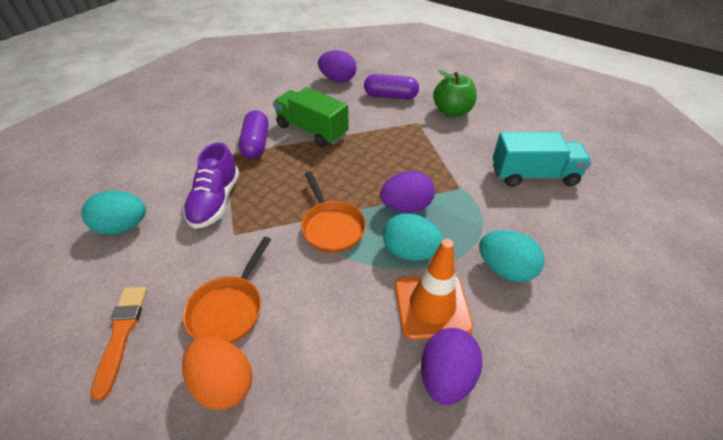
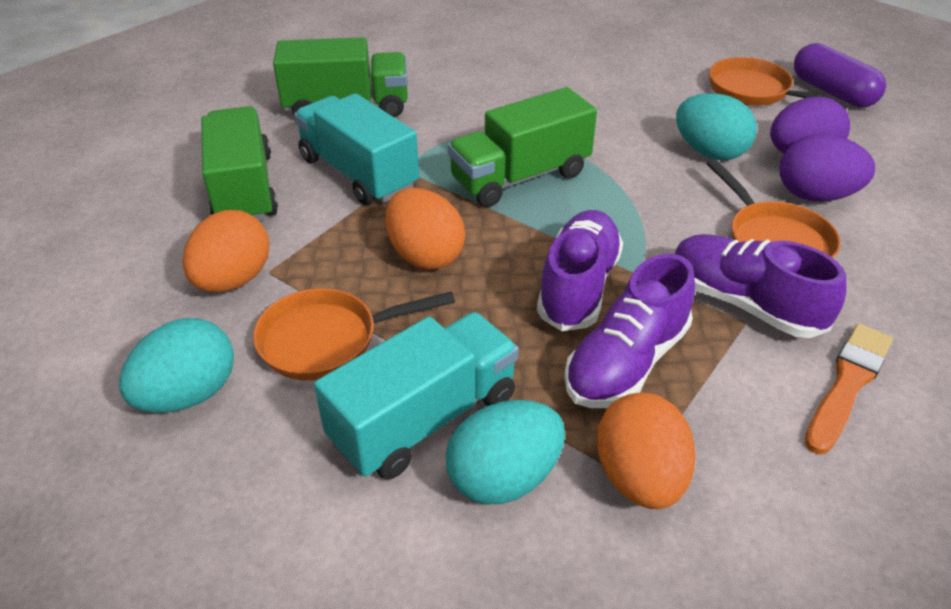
green apple: 1 -> 0
green truck: 1 -> 3
orange egg: 1 -> 3
orange pan: 2 -> 3
orange traffic cone: 1 -> 0
purple capsule: 2 -> 1
purple egg: 3 -> 2
purple shoe: 1 -> 3
turquoise truck: 1 -> 2

